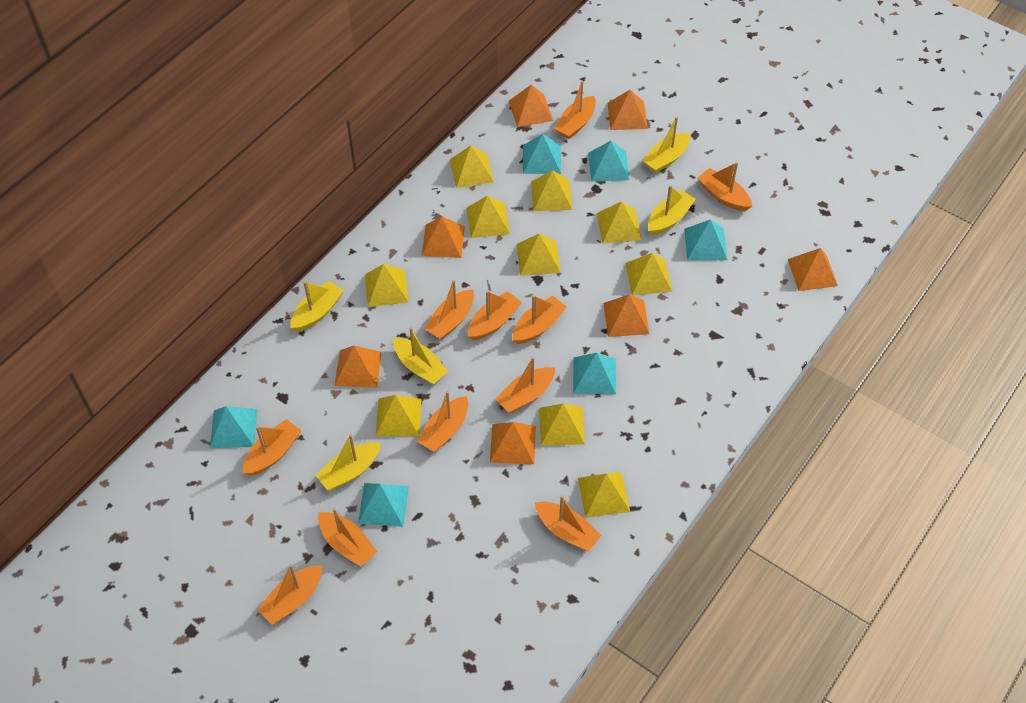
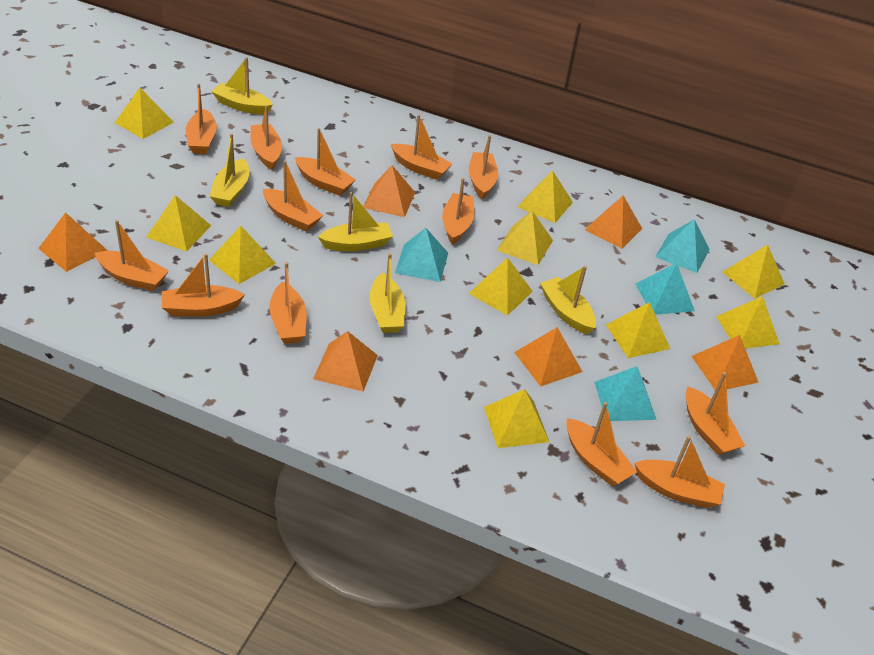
orange boat: 11 -> 13
orange pyramid: 7 -> 6
turquoise pyramid: 6 -> 4

